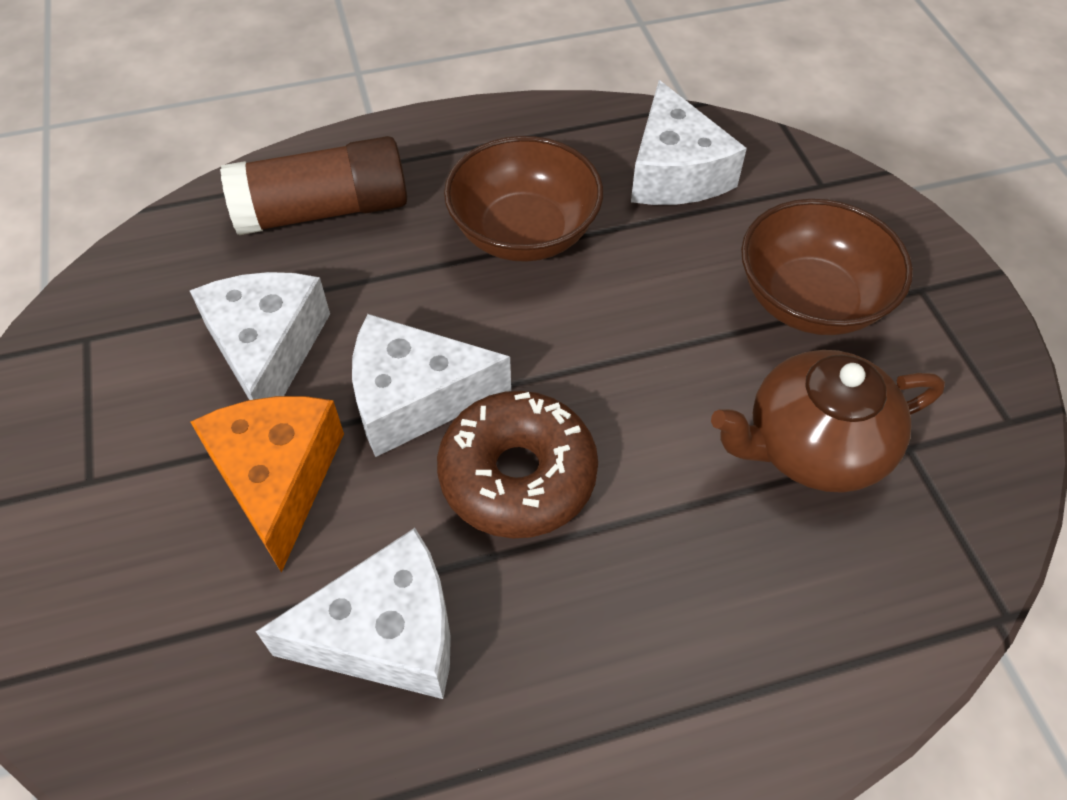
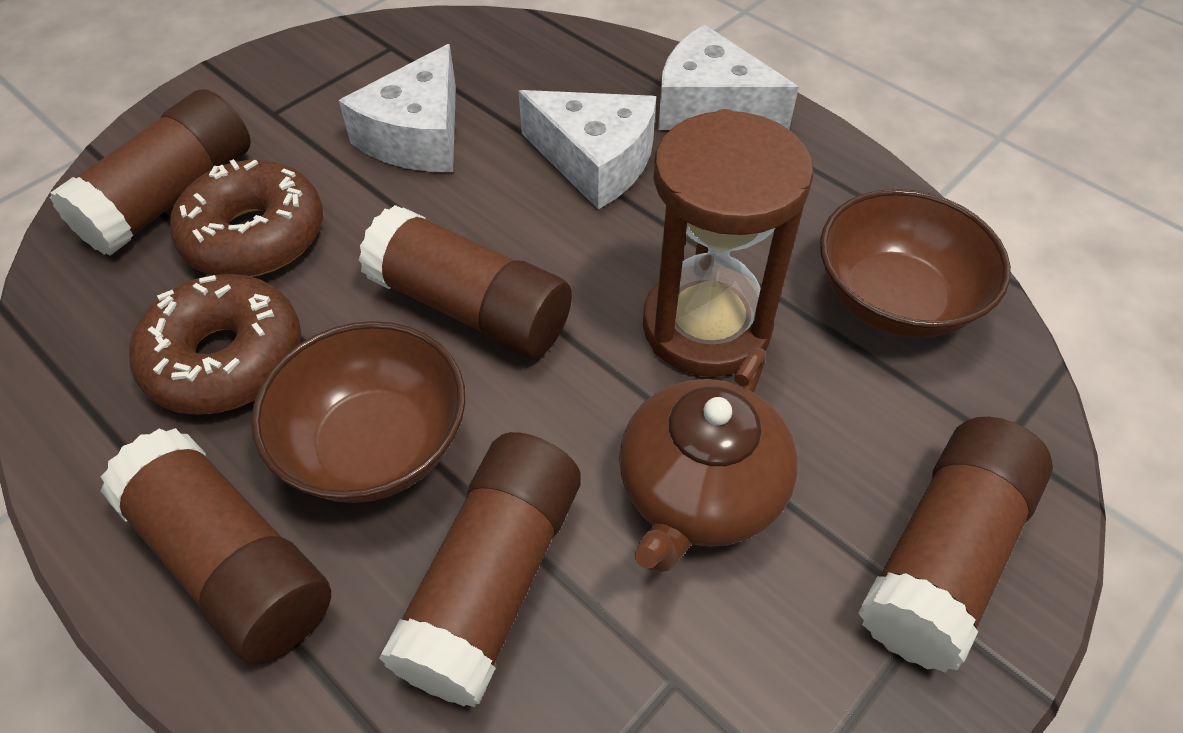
brown donut: 1 -> 2
brown glue stick: 1 -> 5
brown hourglass: 0 -> 1
orange cheese: 1 -> 0
white cheese: 4 -> 3

